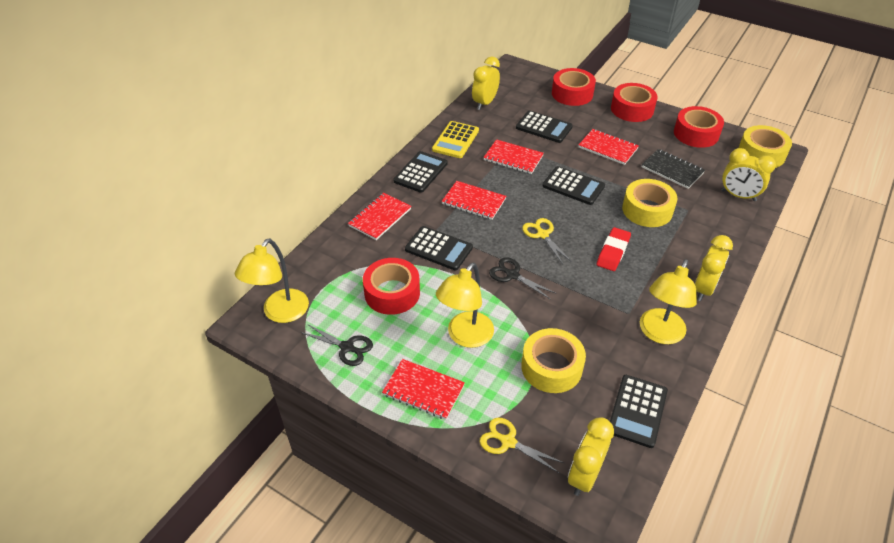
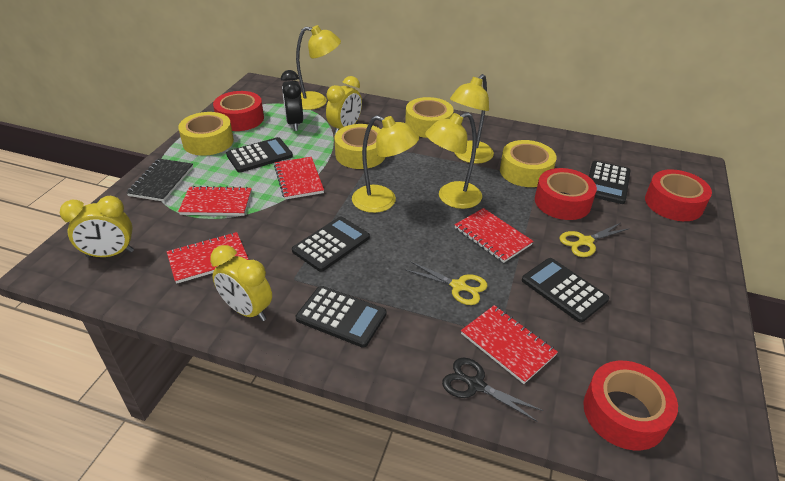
black clock: 0 -> 1
black scissors: 2 -> 1
red eraser: 1 -> 0
yellow calculator: 1 -> 0
yellow clock: 4 -> 3
yellow lamp: 3 -> 4
yellow tape: 3 -> 4

